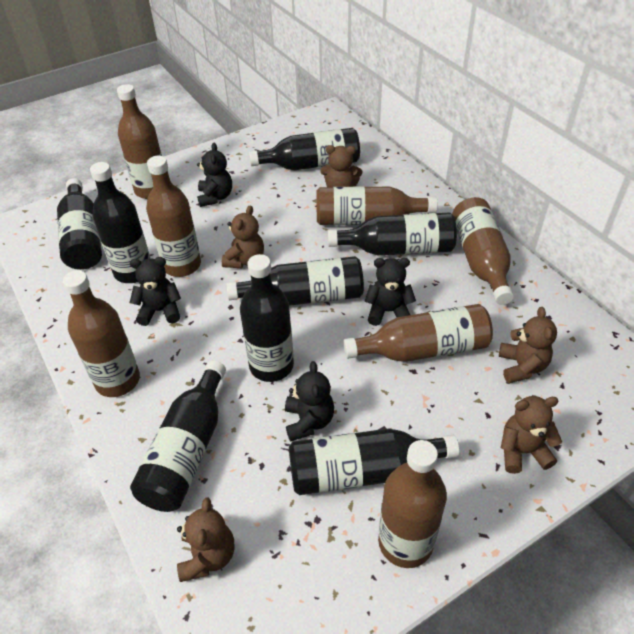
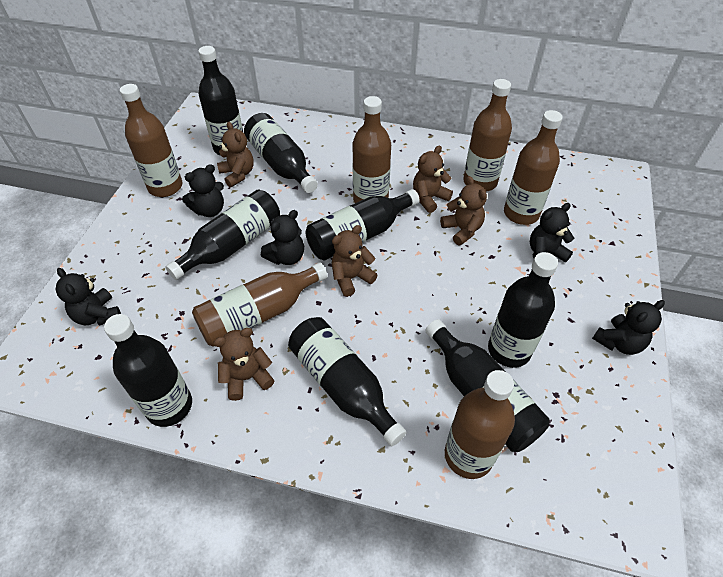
black teddy bear: 4 -> 5
brown bottle: 7 -> 6

